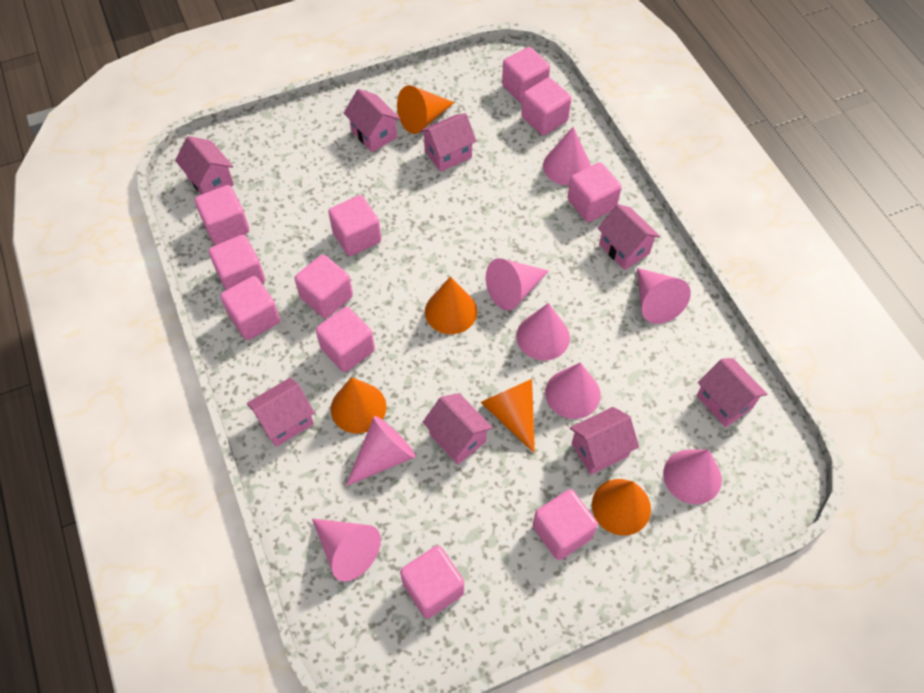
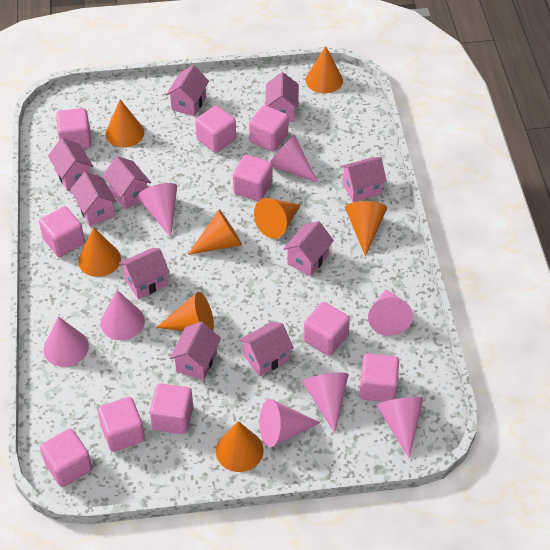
orange cone: 5 -> 8
pink cube: 11 -> 10
pink house: 8 -> 10

